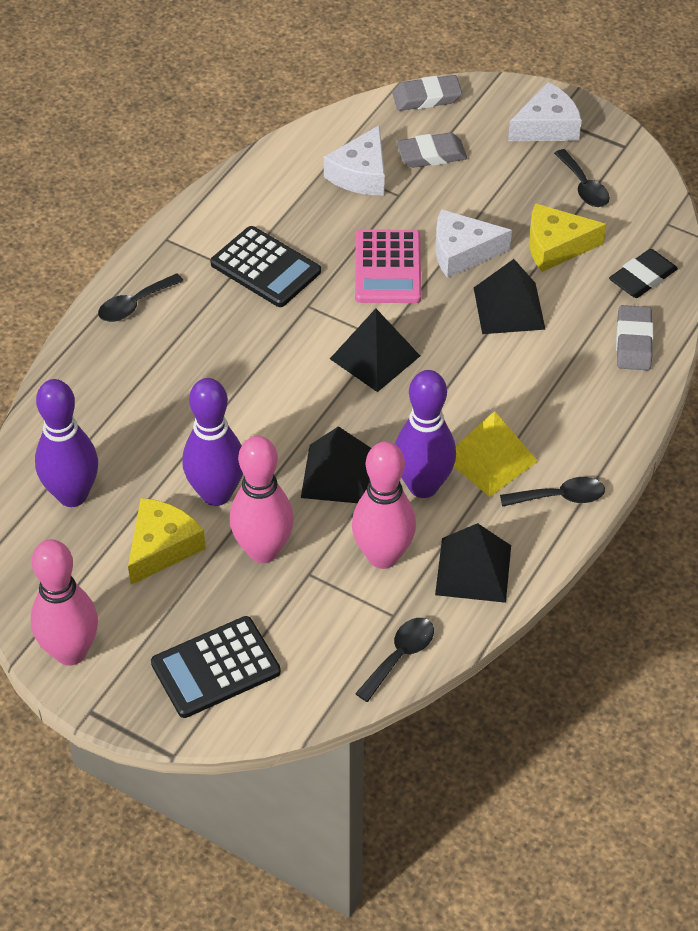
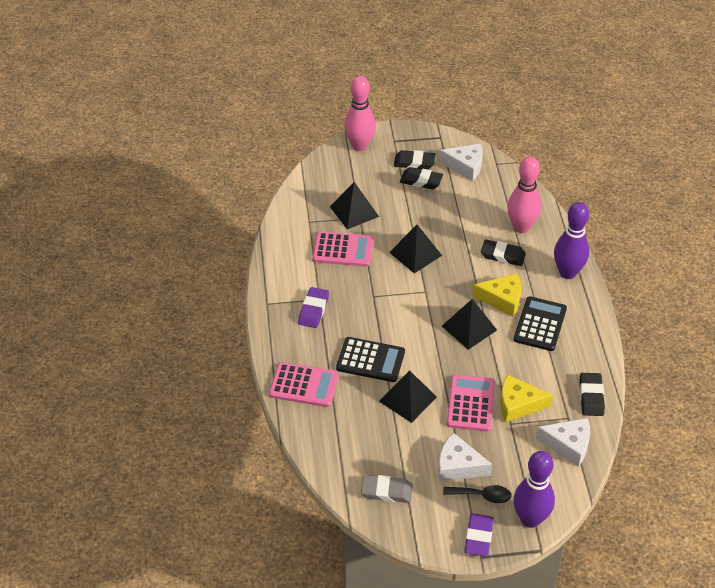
black eraser: 1 -> 4
black spoon: 4 -> 1
grey eraser: 3 -> 1
pink bowling pin: 3 -> 2
pink calculator: 1 -> 3
purple bowling pin: 3 -> 2
purple eraser: 0 -> 2
yellow pyramid: 1 -> 0

